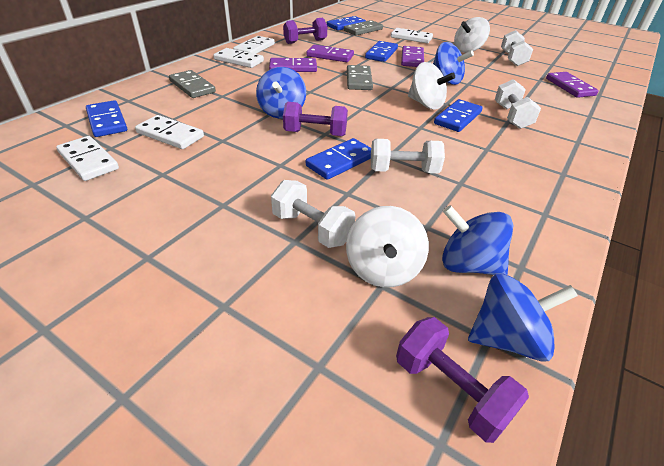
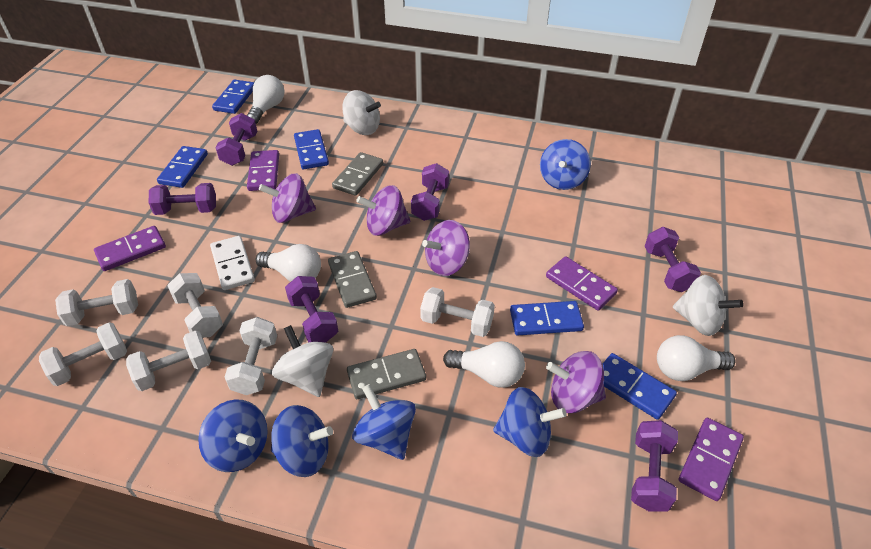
blue spinning top: 4 -> 5
purple dumbbell: 3 -> 6
purple spinning top: 0 -> 4
white domino: 5 -> 1
white dumbbell: 4 -> 6
white light bulb: 0 -> 4

